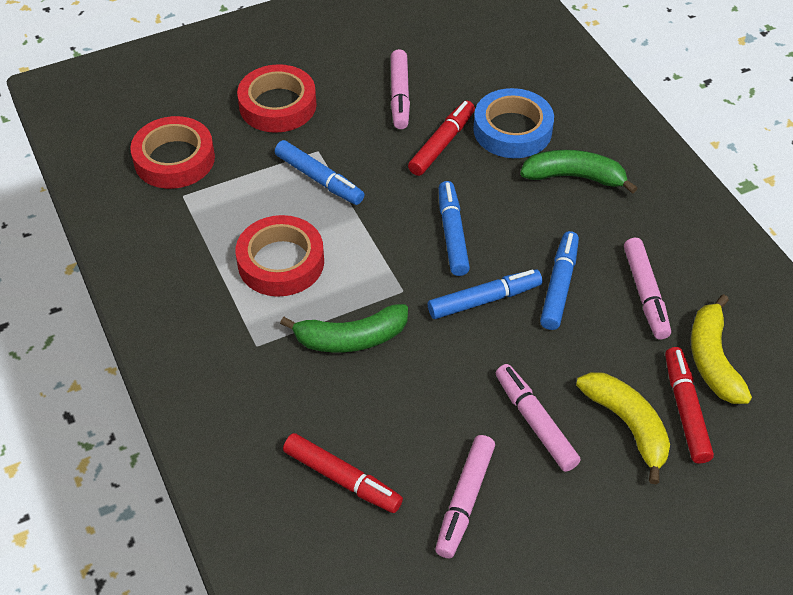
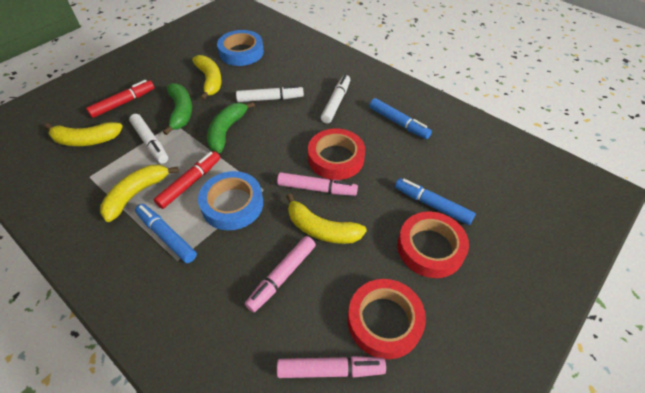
blue marker: 4 -> 3
blue tape: 1 -> 2
pink marker: 4 -> 3
red marker: 3 -> 2
white marker: 0 -> 3
yellow banana: 2 -> 4

